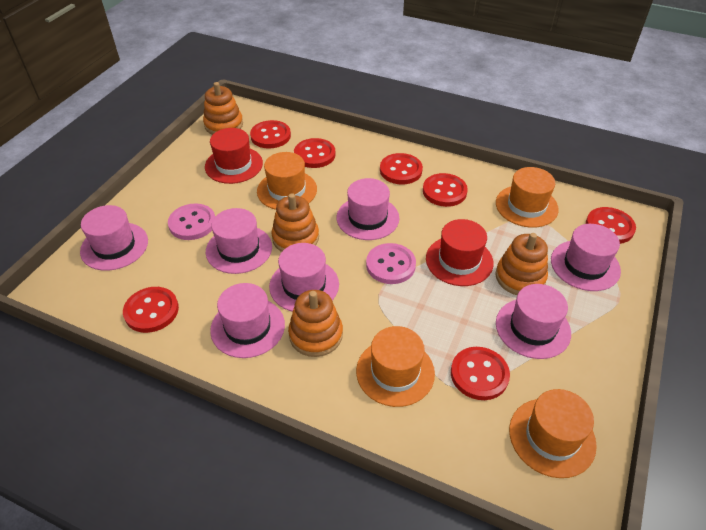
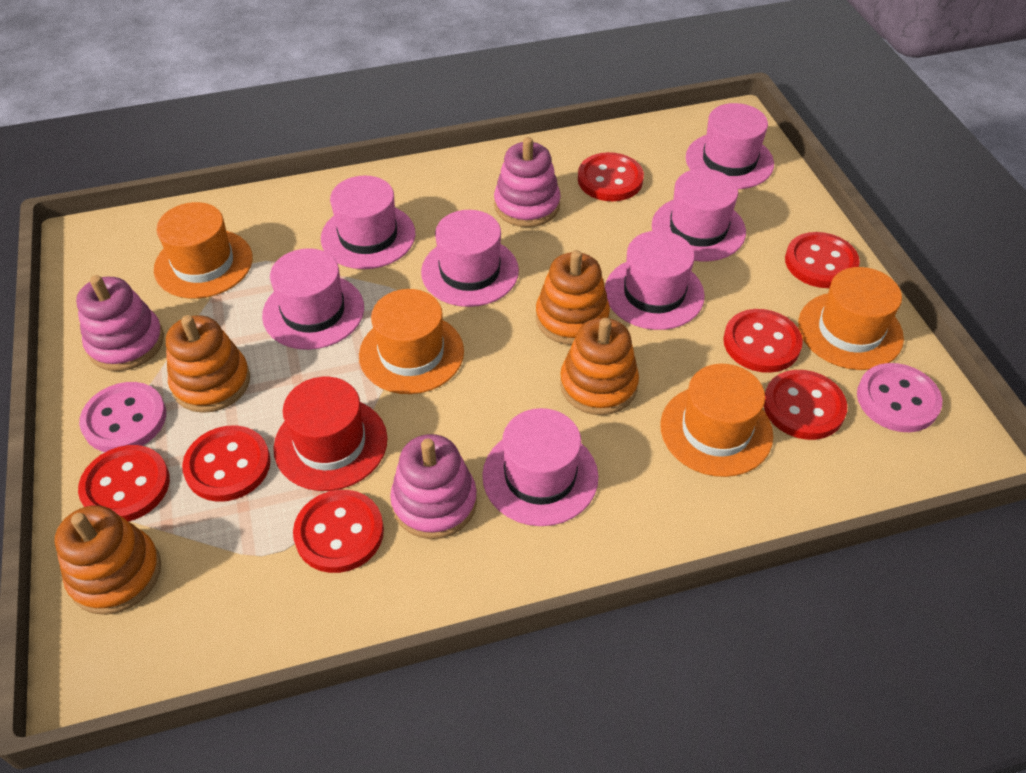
pink stacking toy: 0 -> 3
red hat: 2 -> 1

